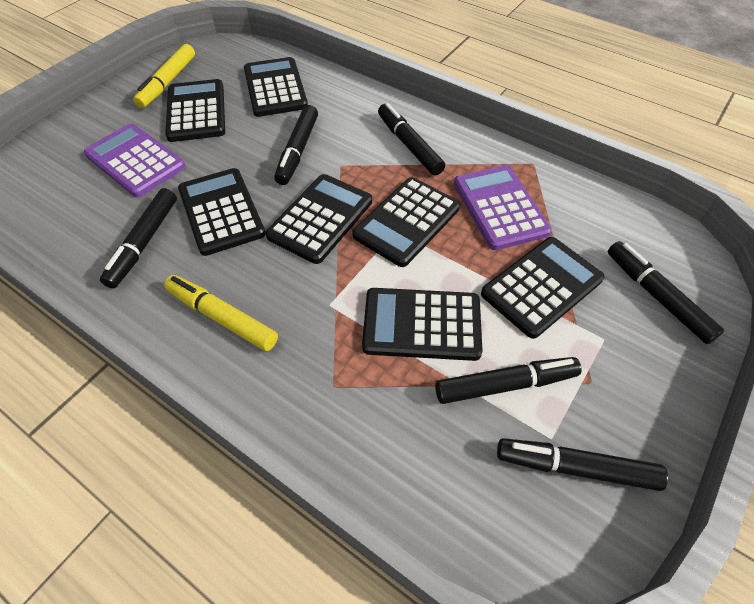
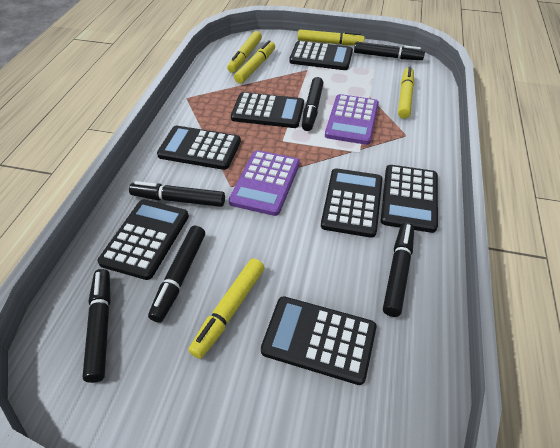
yellow marker: 2 -> 5

